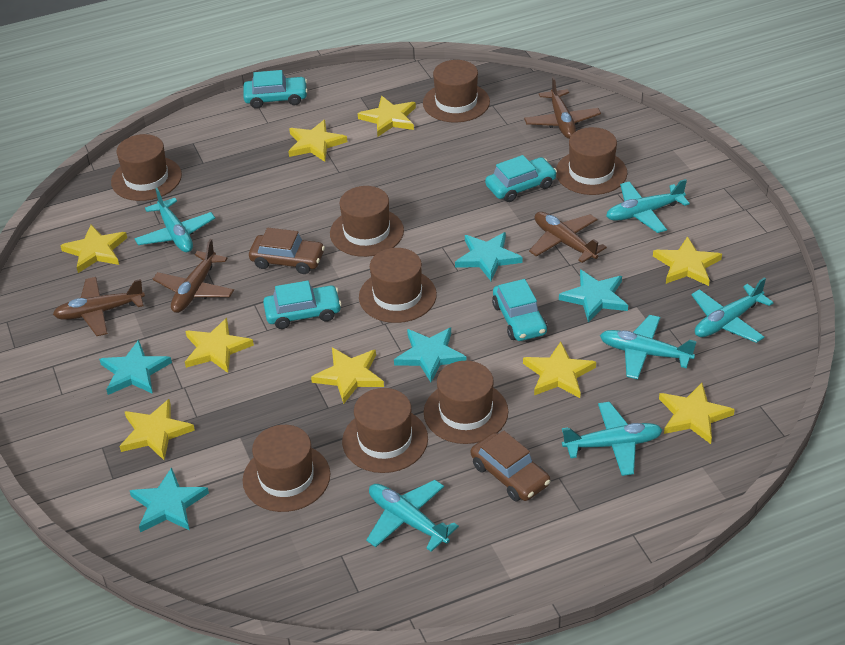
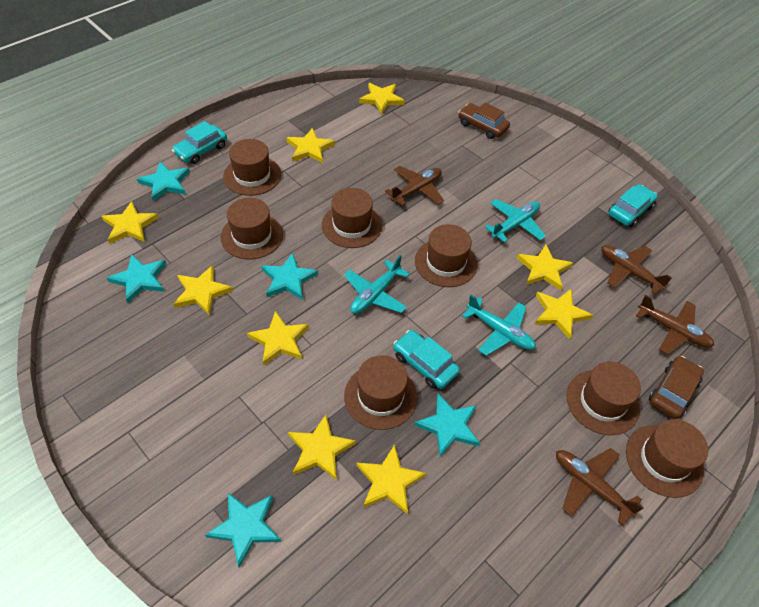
brown hat: 8 -> 7
turquoise car: 4 -> 3
turquoise plane: 6 -> 3

